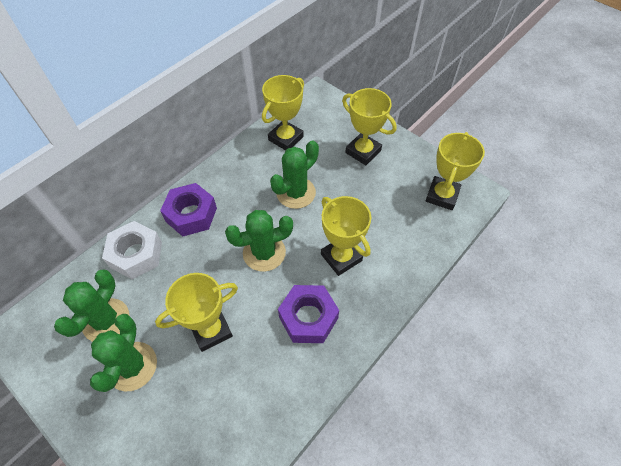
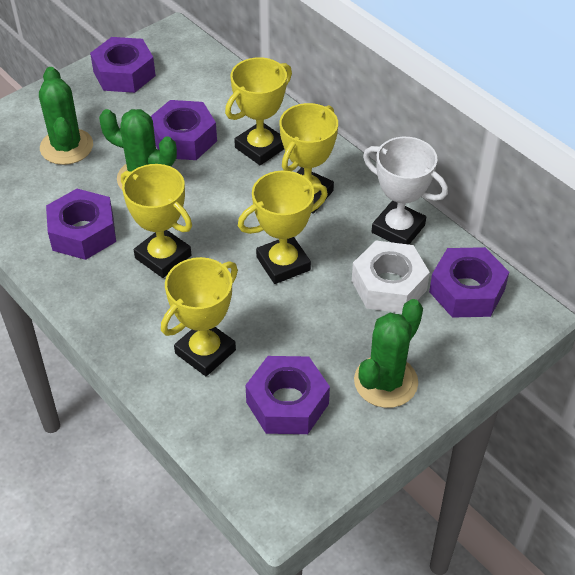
green cactus: 4 -> 3
purple nut: 2 -> 5
white trophy: 0 -> 1

